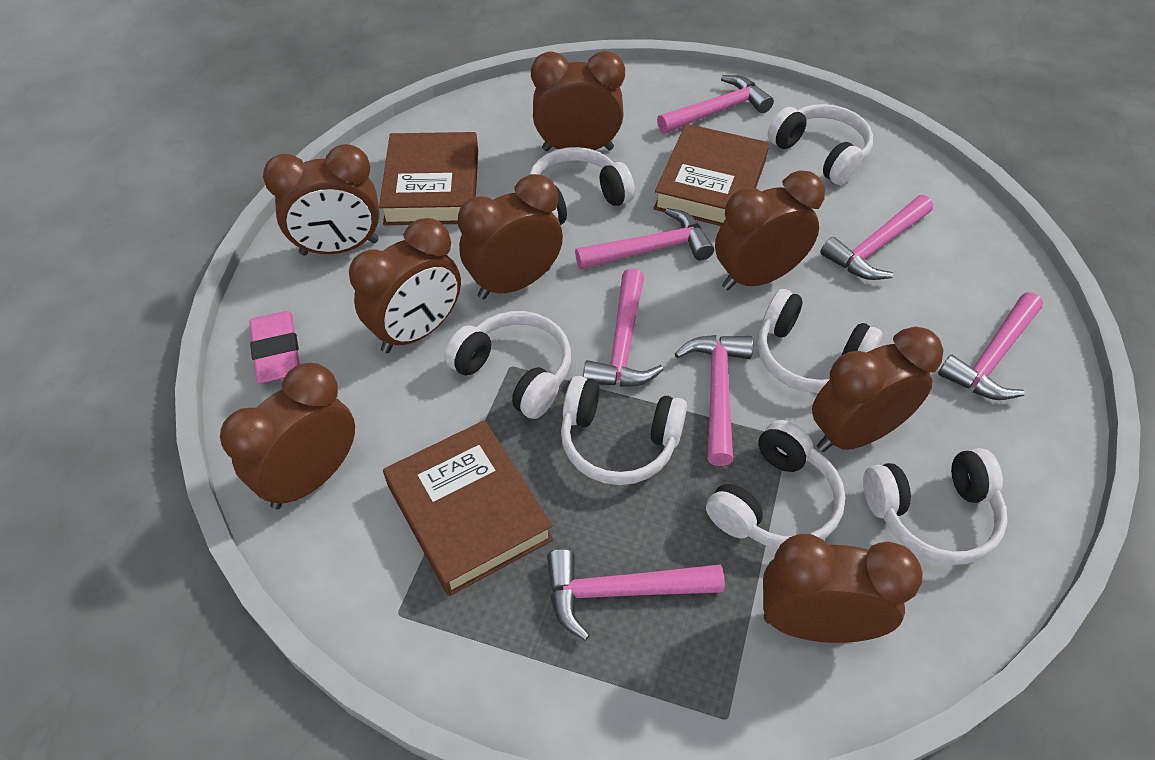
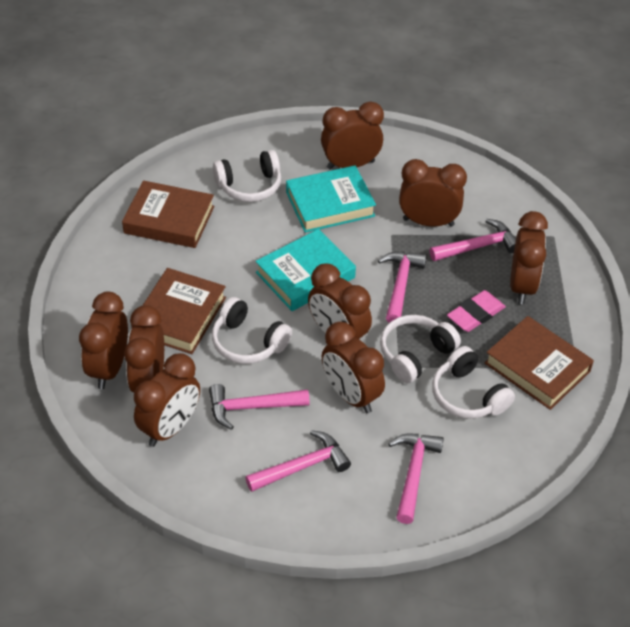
pink hammer: 7 -> 5
turquoise book: 0 -> 2
white headphones: 7 -> 4

